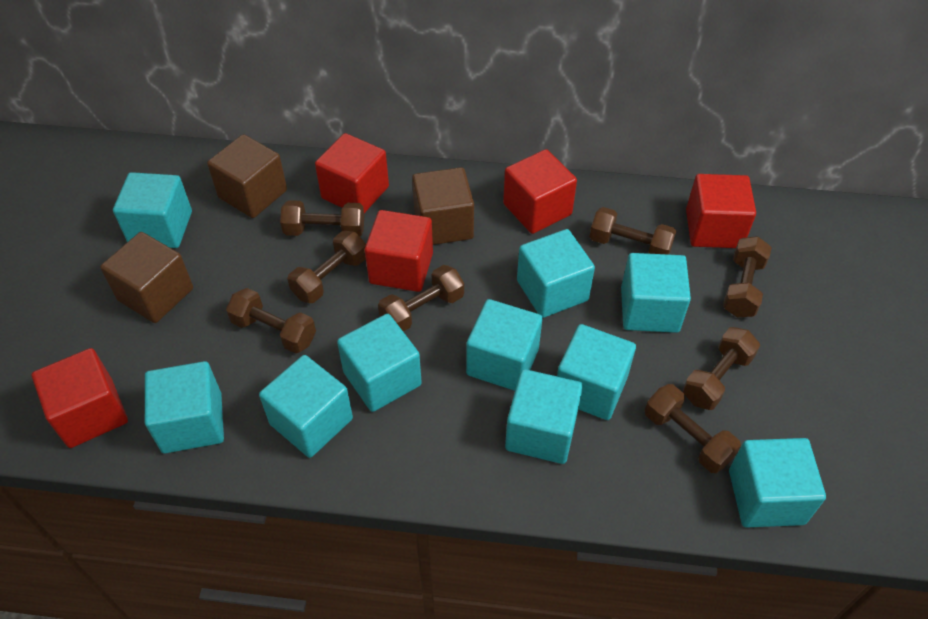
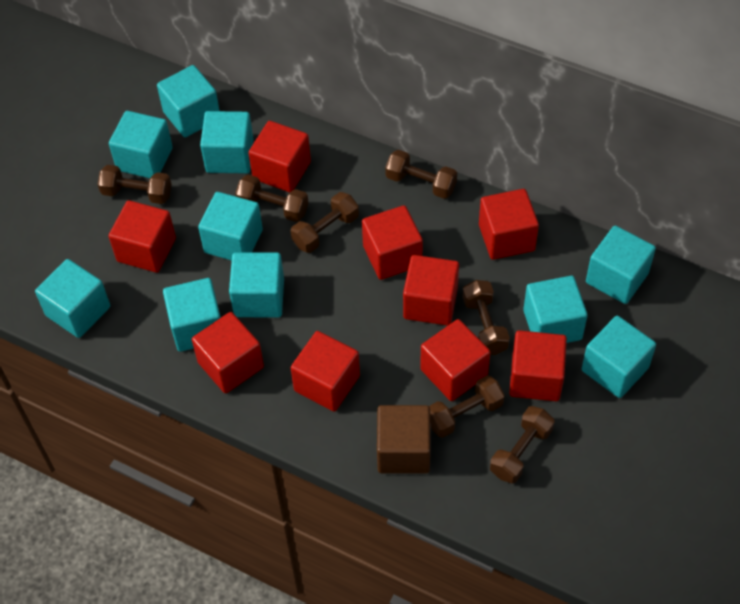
brown cube: 3 -> 1
brown dumbbell: 8 -> 7
red cube: 5 -> 9

